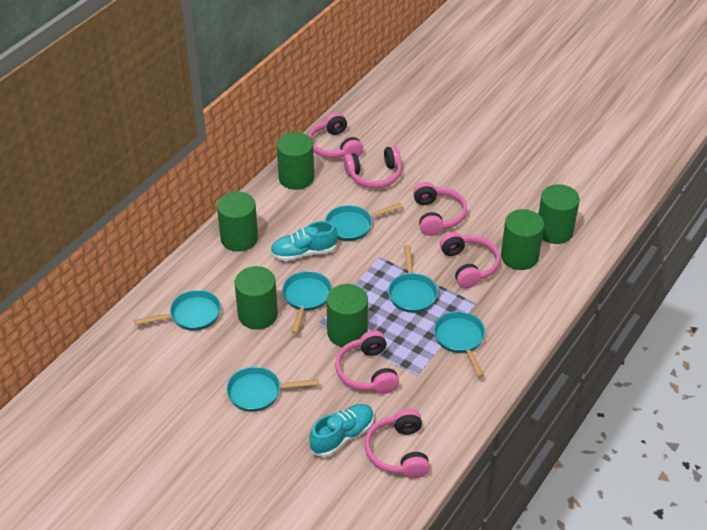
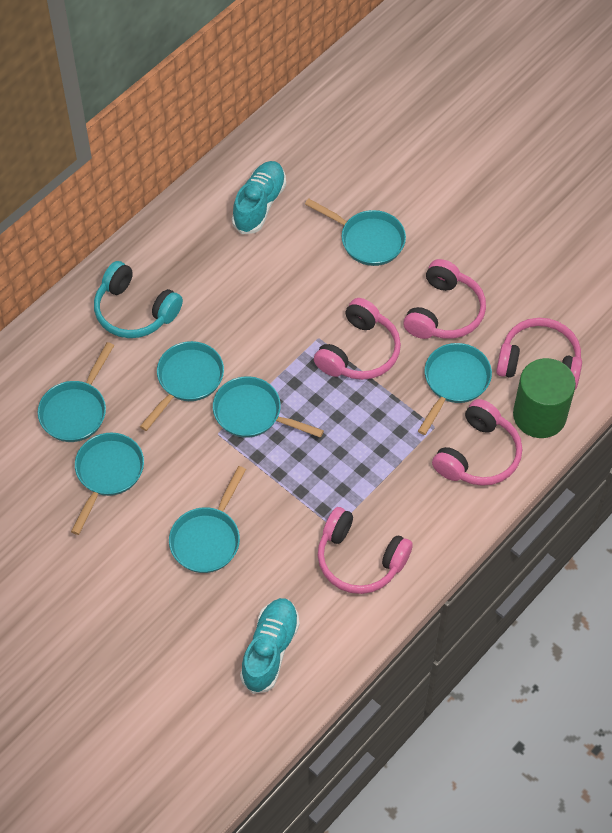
green cylinder: 6 -> 1
pink headphones: 6 -> 5
turquoise headphones: 0 -> 1
turquoise pan: 6 -> 7

